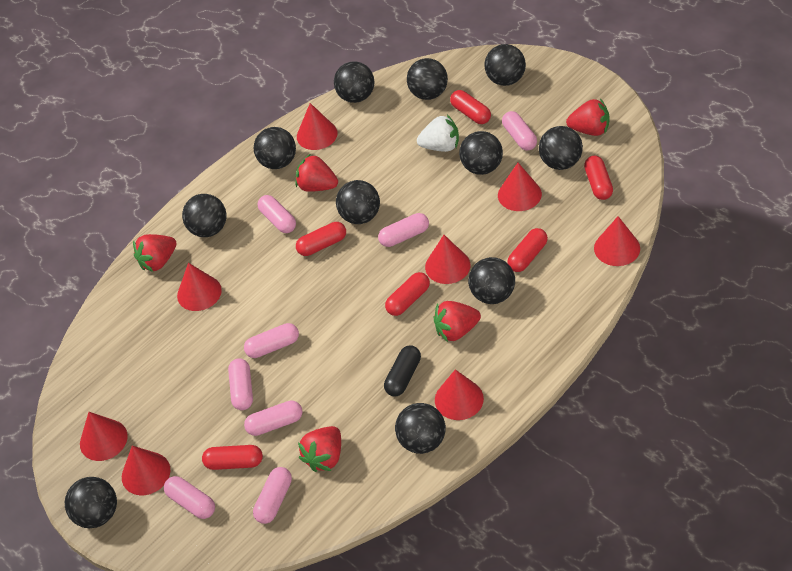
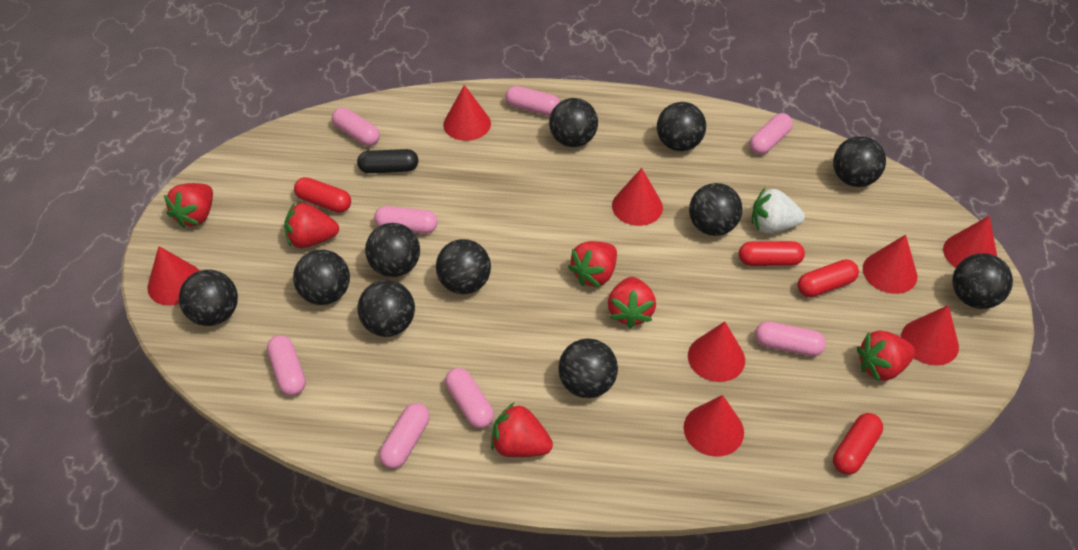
red capsule: 6 -> 4
red strawberry: 5 -> 6

